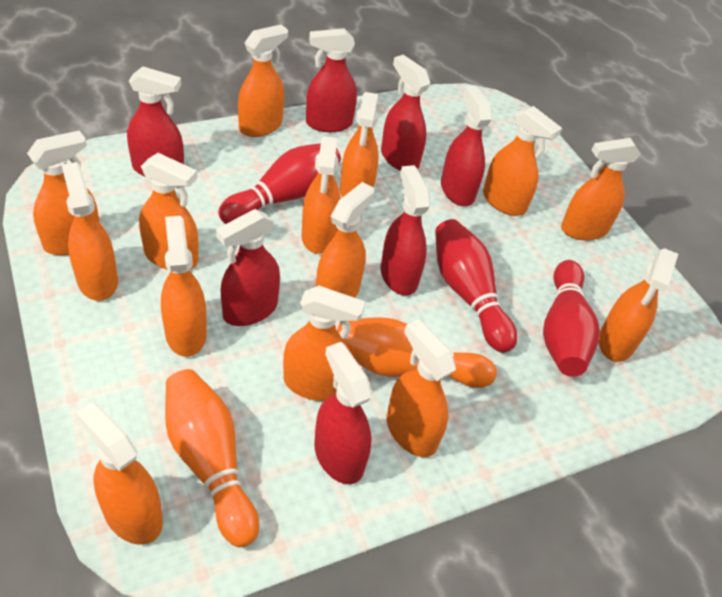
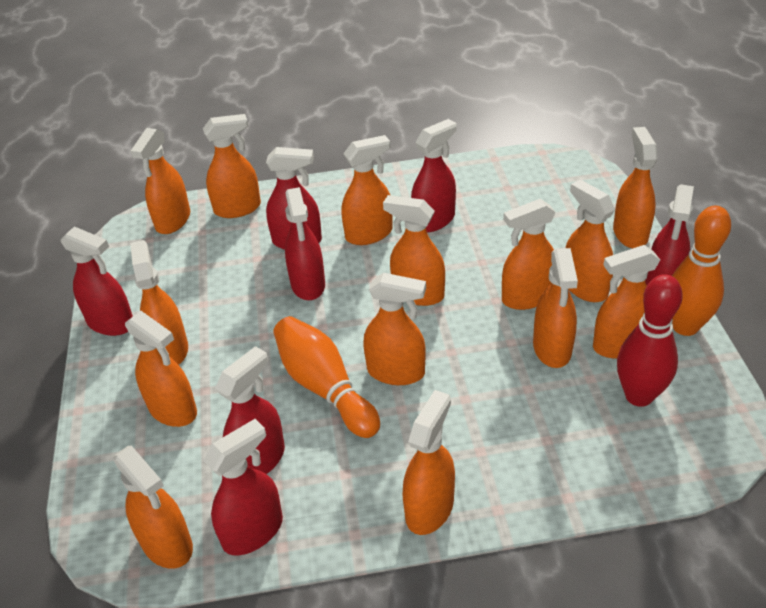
red bowling pin: 3 -> 1

